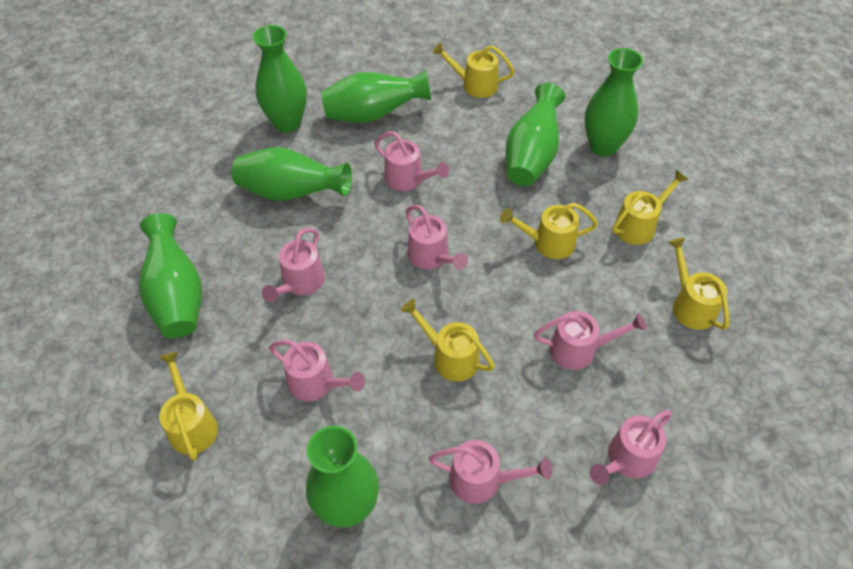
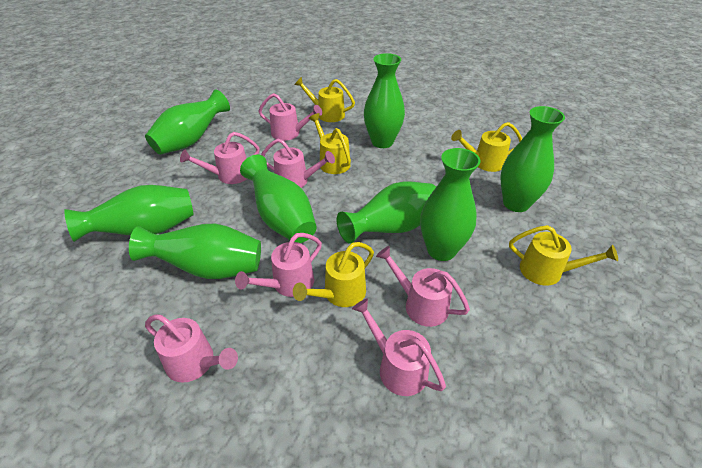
green vase: 7 -> 8
yellow watering can: 6 -> 5

